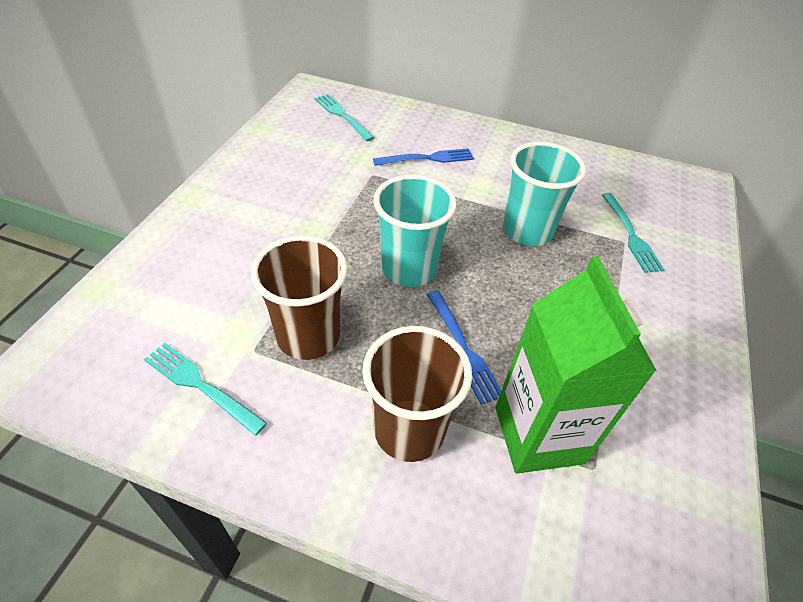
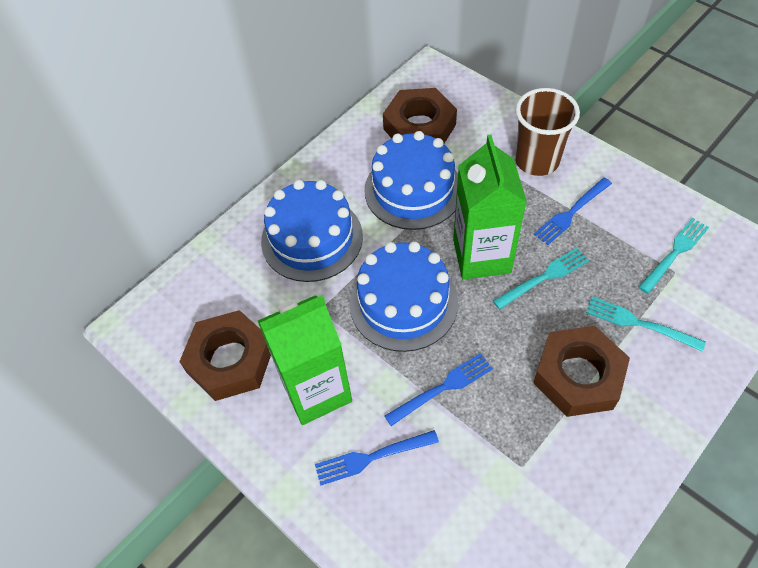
blue cake: 0 -> 3
blue fork: 2 -> 3
brown cup: 2 -> 1
brown nut: 0 -> 3
green carton: 1 -> 2
turquoise cup: 2 -> 0

